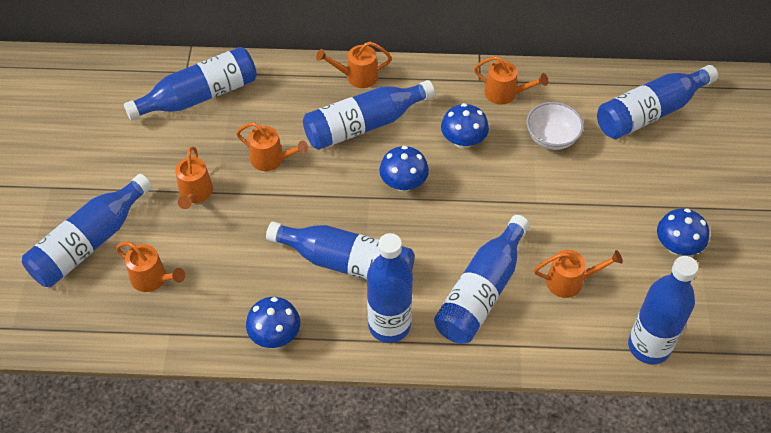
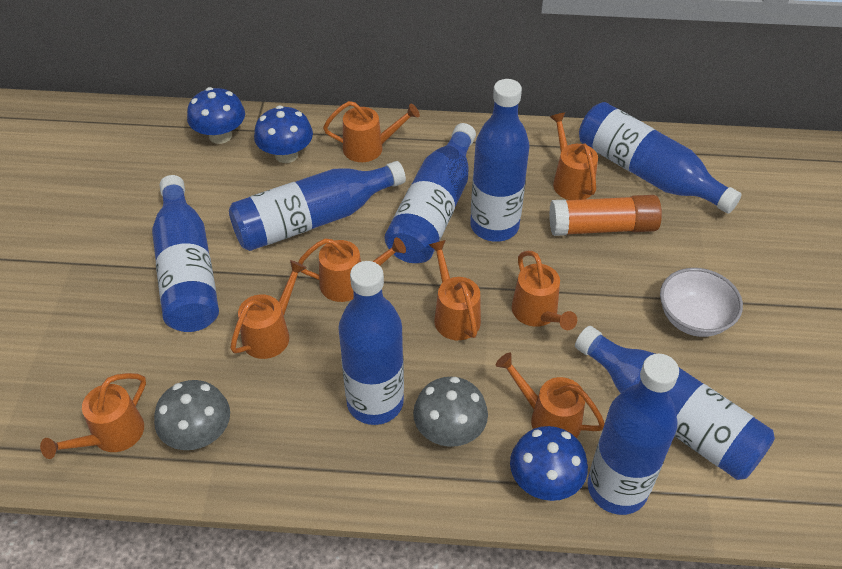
blue mushroom: 4 -> 3
grey mushroom: 0 -> 2
orange glue stick: 0 -> 1
orange watering can: 6 -> 8

